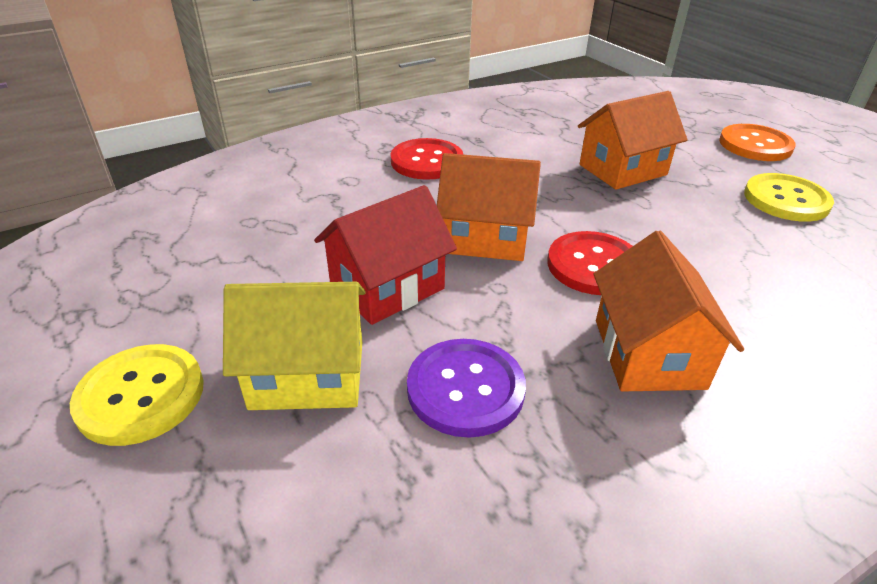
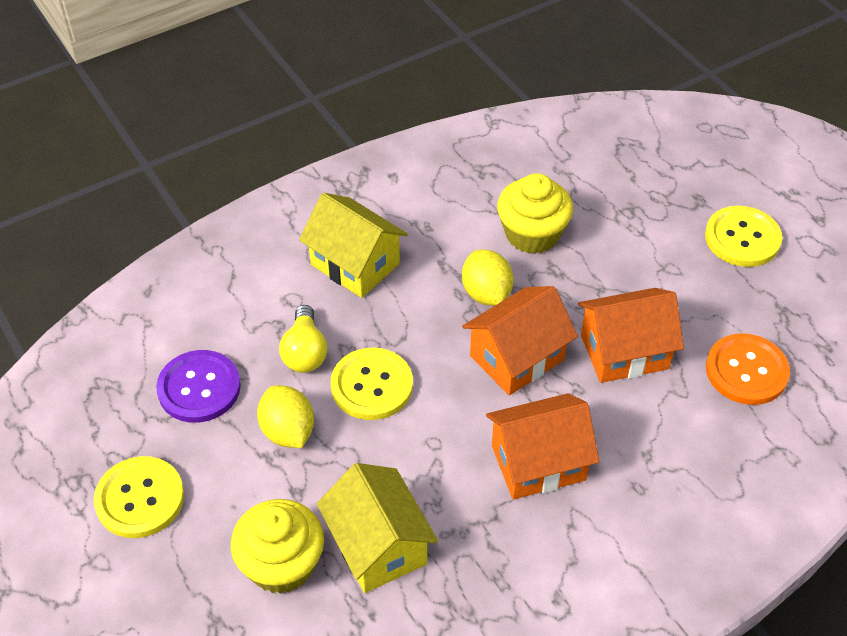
red button: 2 -> 0
red house: 1 -> 0
yellow button: 2 -> 3
yellow cupcake: 0 -> 2
yellow house: 1 -> 2
yellow lemon: 0 -> 2
yellow light bulb: 0 -> 1

